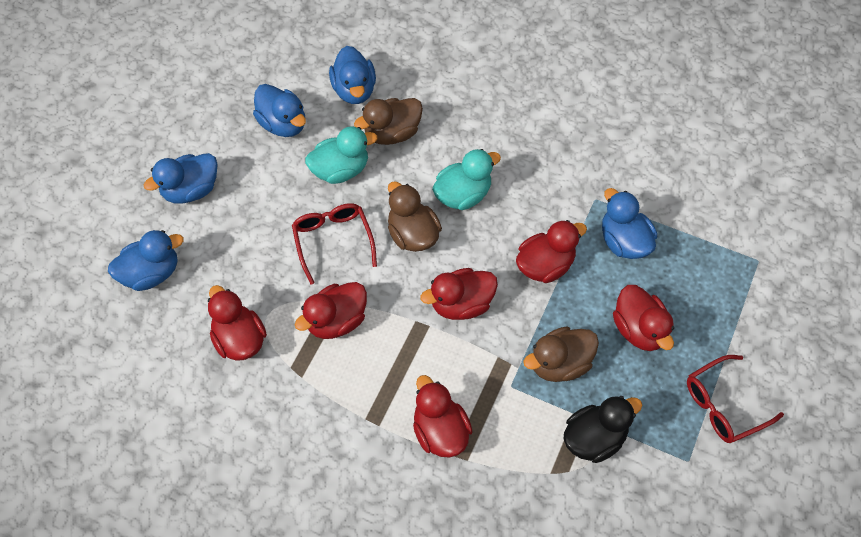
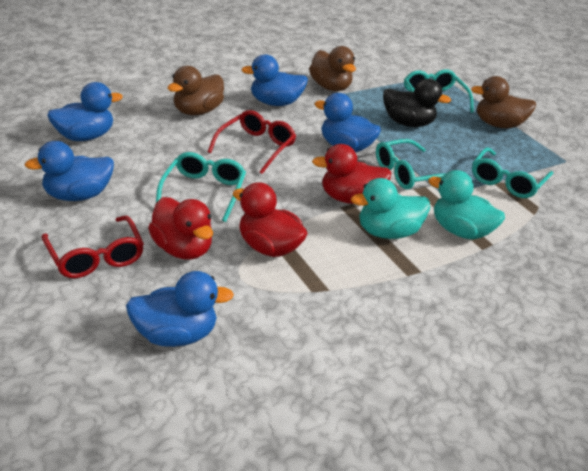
red duck: 6 -> 3
turquoise glasses: 0 -> 4

